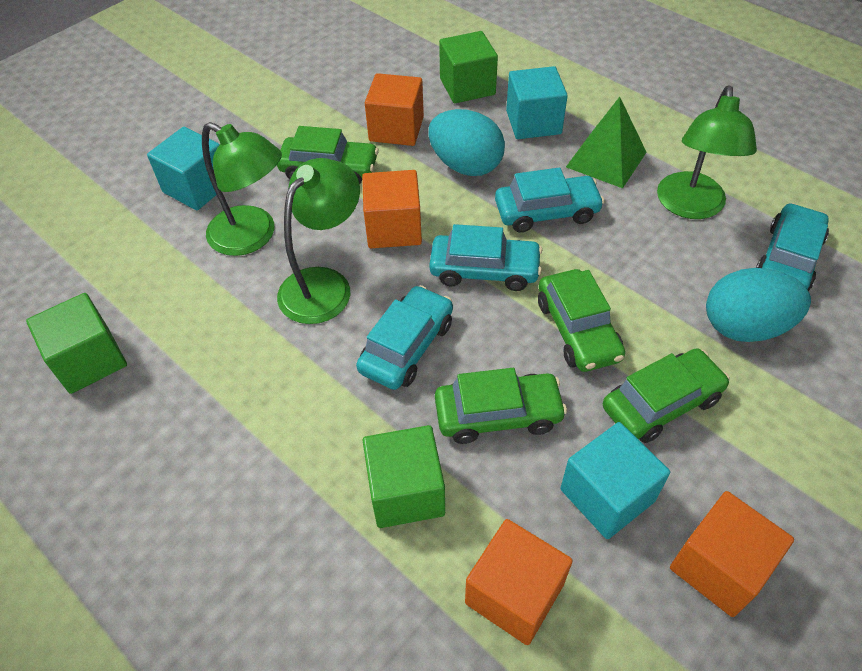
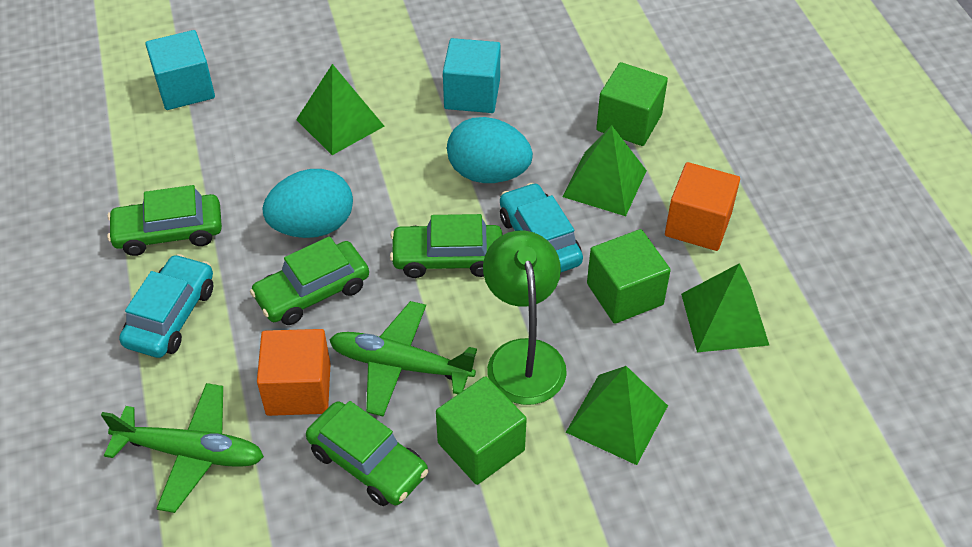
green lamp: 3 -> 1
green plane: 0 -> 2
green pyramid: 1 -> 4
orange cube: 4 -> 2
turquoise car: 4 -> 2
turquoise cube: 3 -> 2

